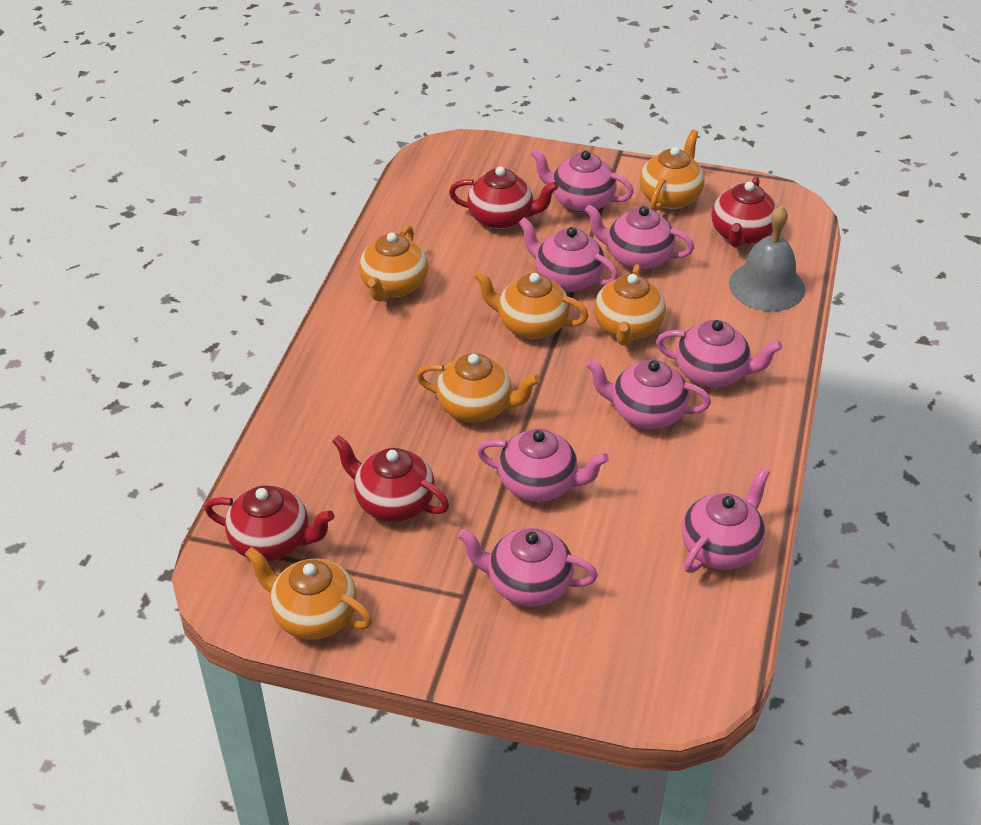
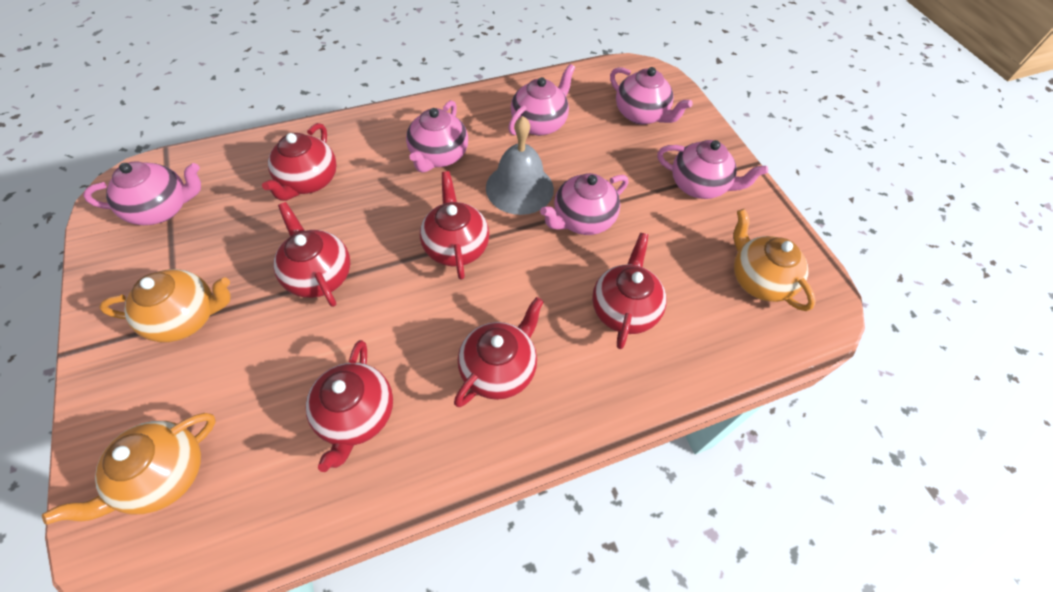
orange teapot: 6 -> 3
pink teapot: 8 -> 6
red teapot: 4 -> 6

